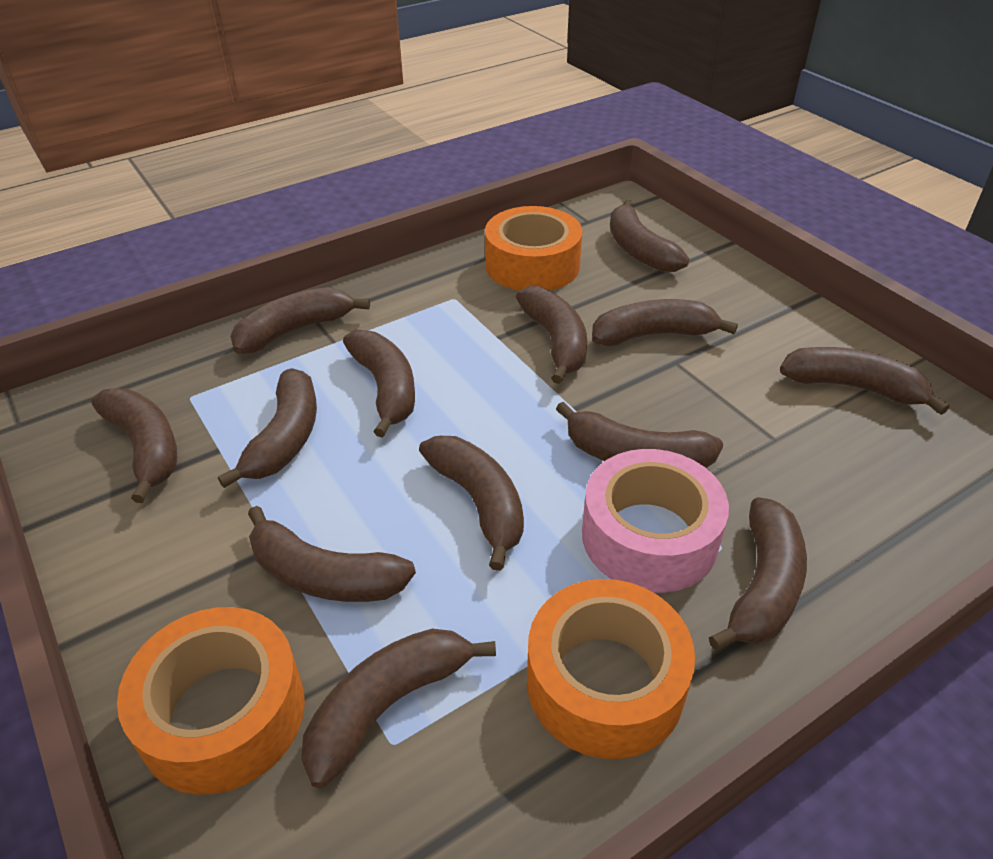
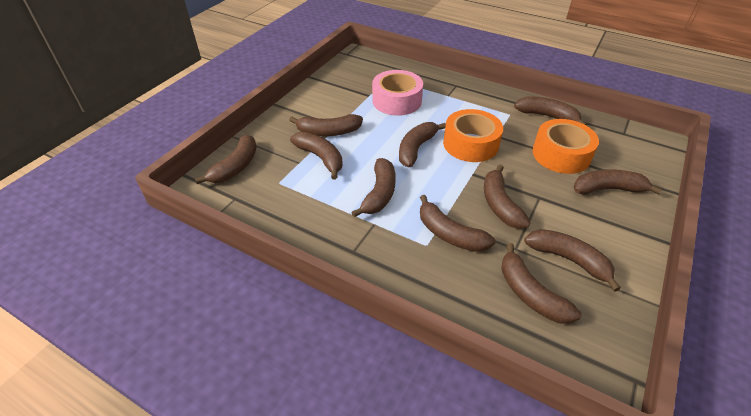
brown banana: 13 -> 11
orange tape: 3 -> 2

